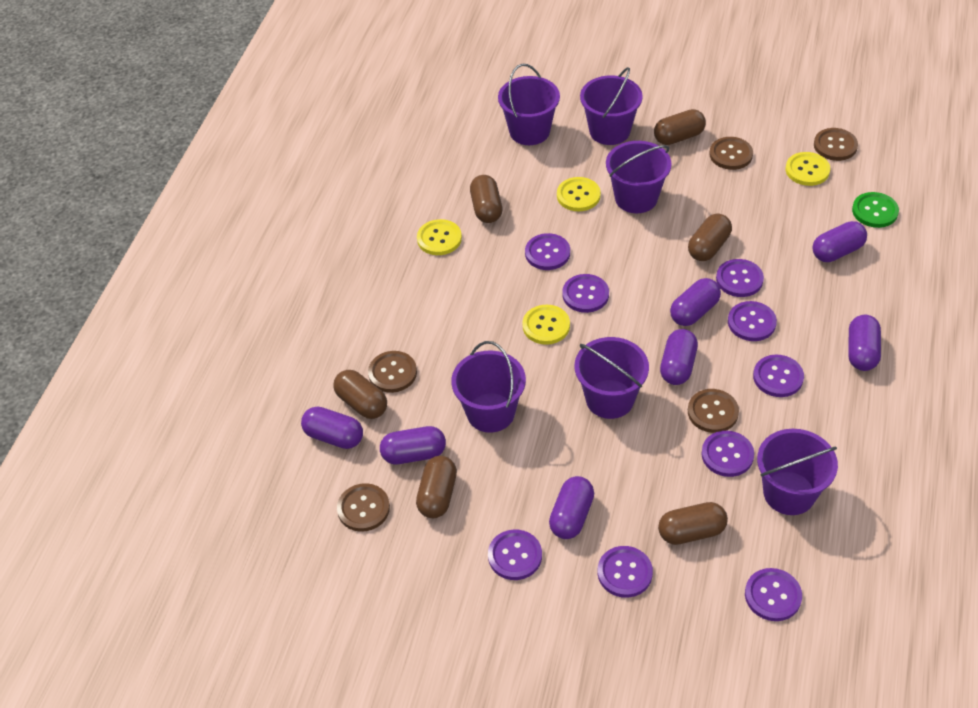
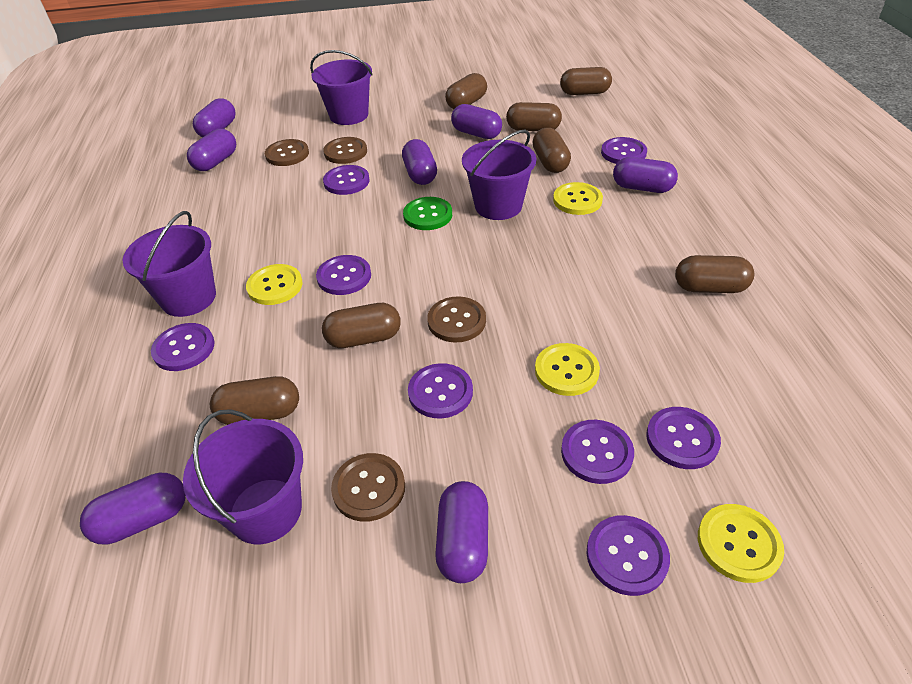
brown button: 5 -> 4
brown capsule: 6 -> 7
purple bucket: 6 -> 4
purple button: 9 -> 8

